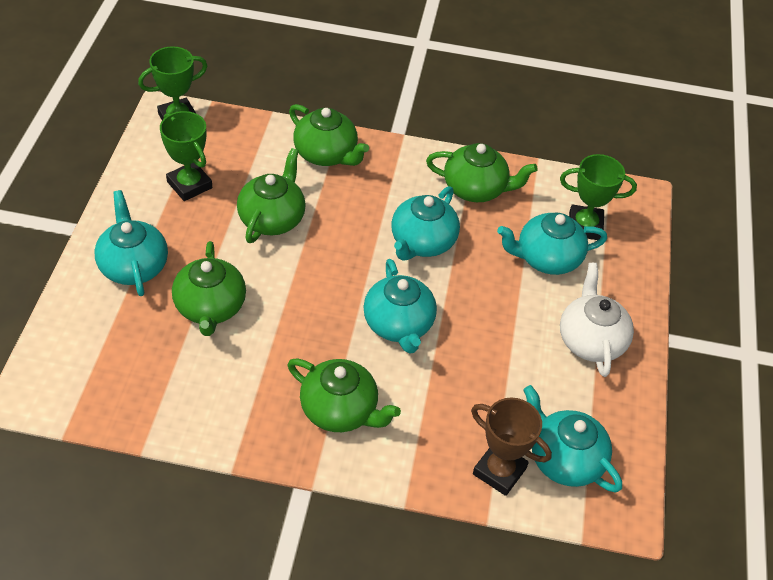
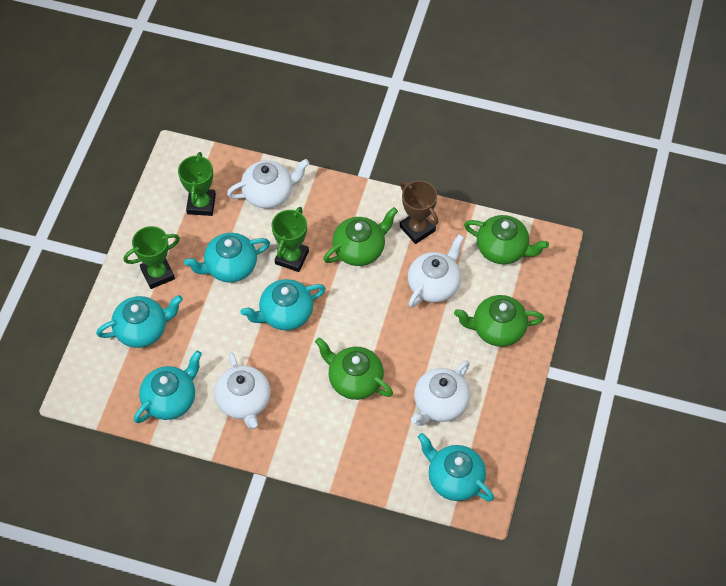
green teapot: 5 -> 4
white teapot: 1 -> 4

